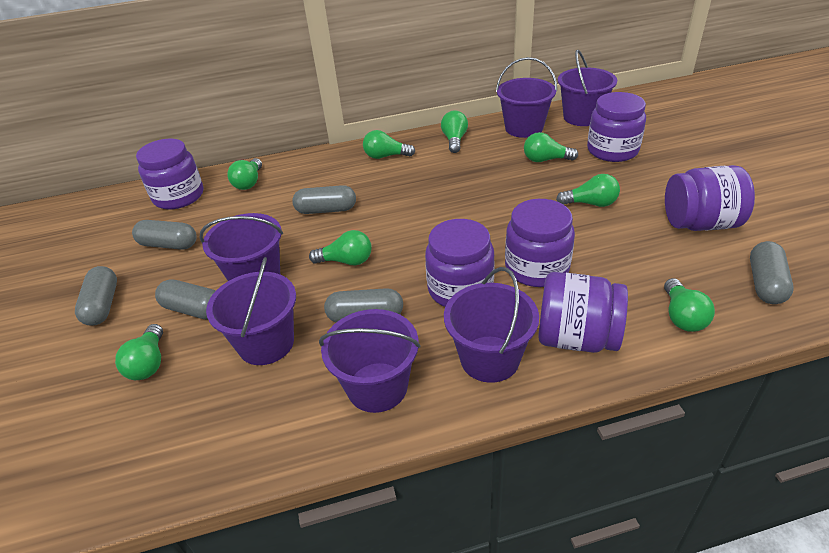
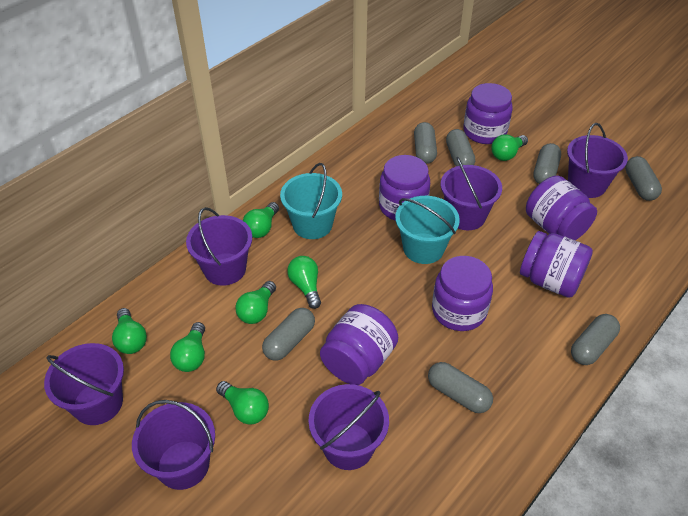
green light bulb: 8 -> 7
grey capsule: 6 -> 7
turquoise bucket: 0 -> 2

